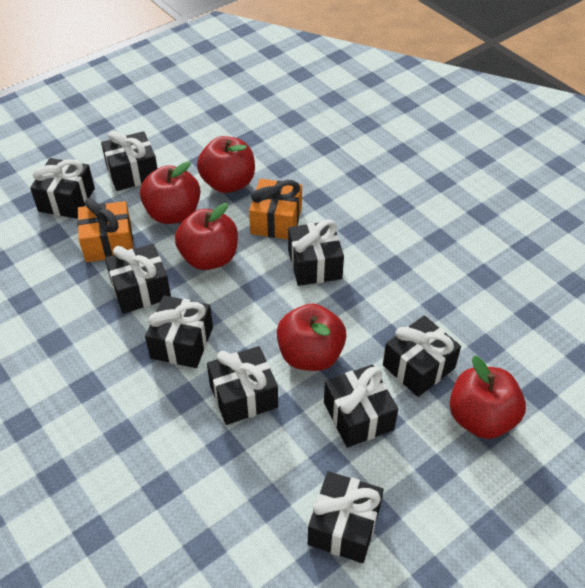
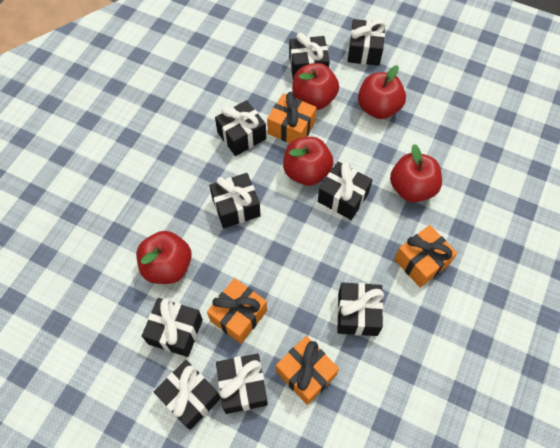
orange gift: 2 -> 4

